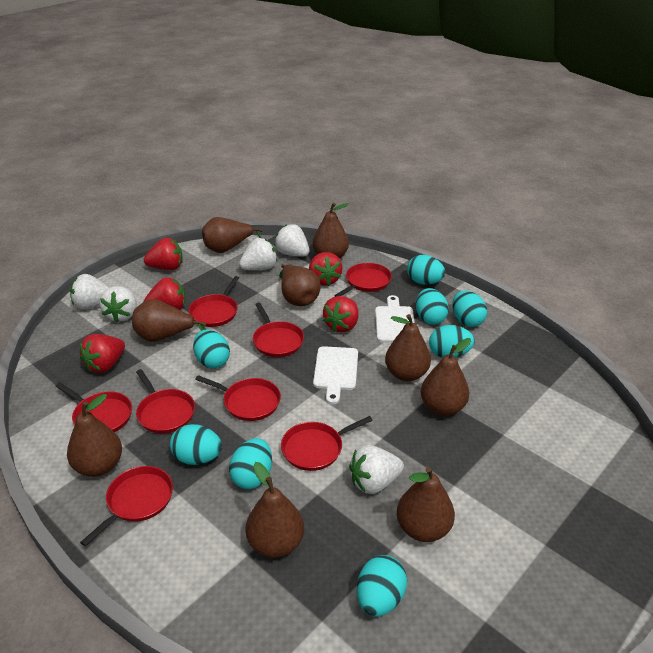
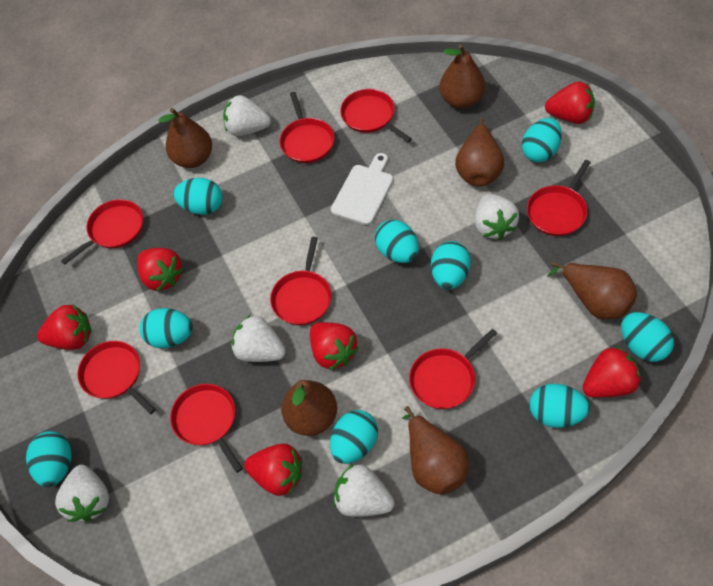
brown pear: 9 -> 6
red strawberry: 5 -> 6
turquoise egg: 8 -> 9
white cutting board: 2 -> 1

